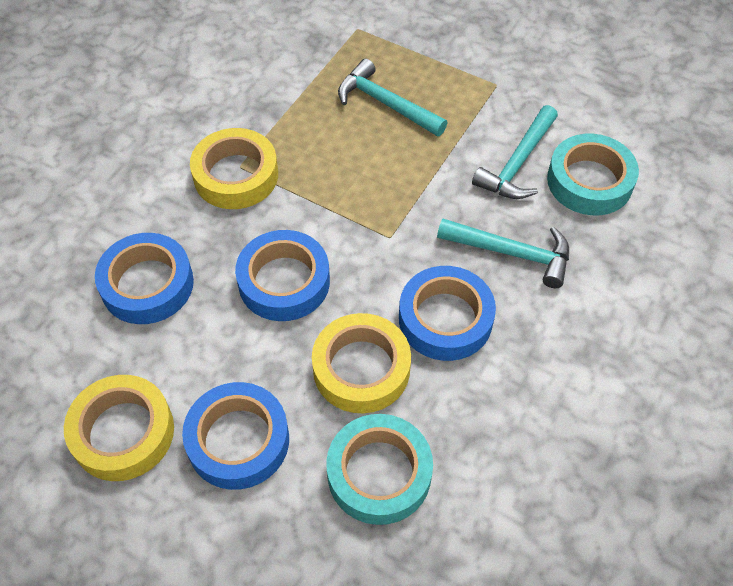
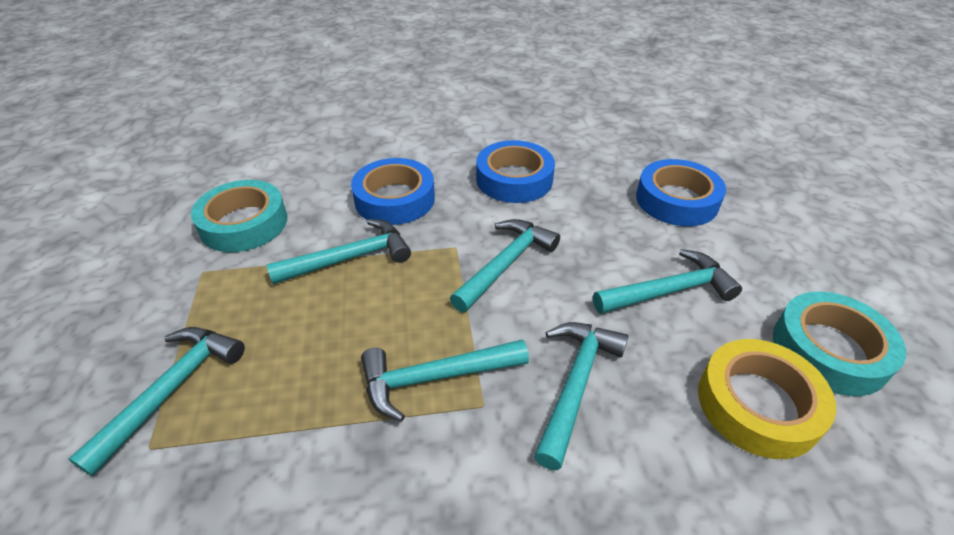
blue tape: 4 -> 3
turquoise hammer: 3 -> 6
yellow tape: 3 -> 1

